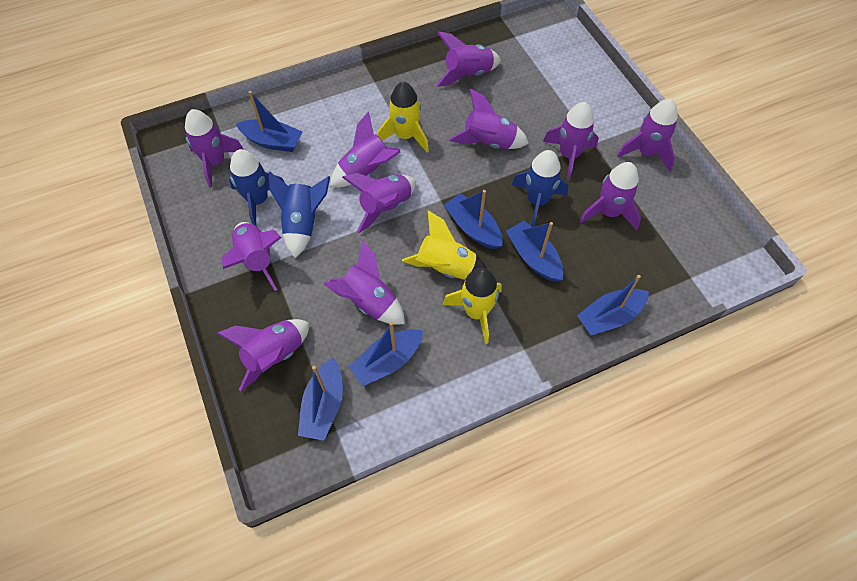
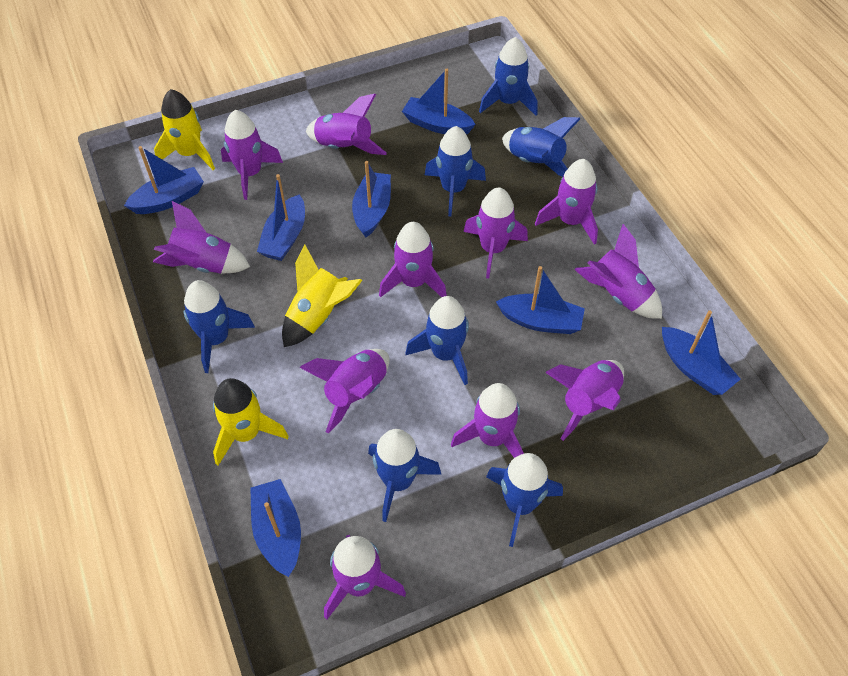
blue boat: 6 -> 7
blue rocket: 3 -> 7

